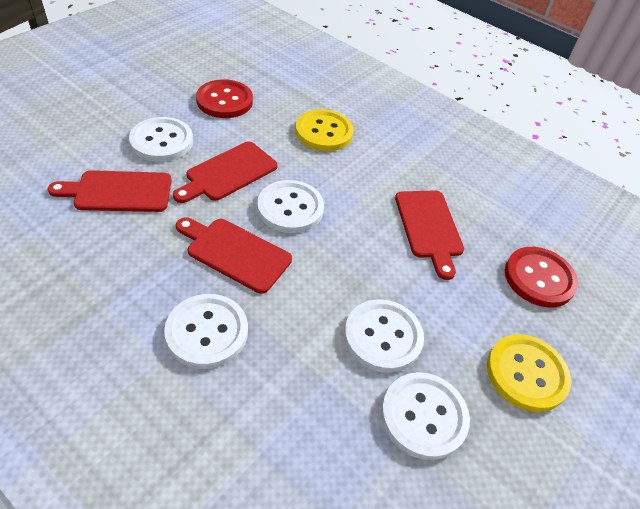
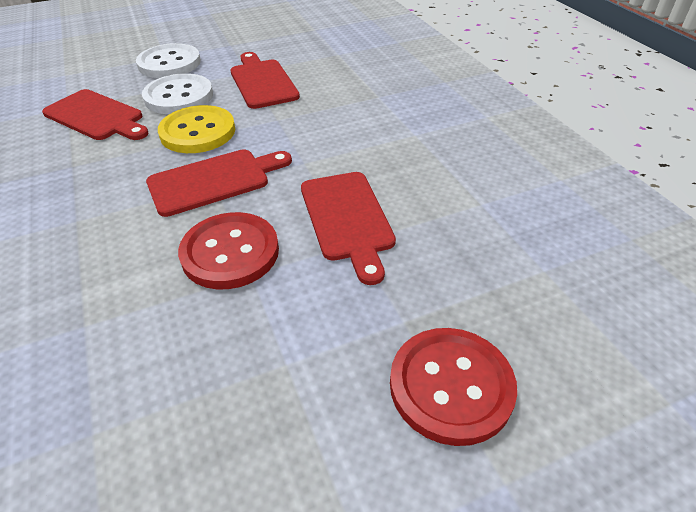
white button: 5 -> 2
yellow button: 2 -> 1

